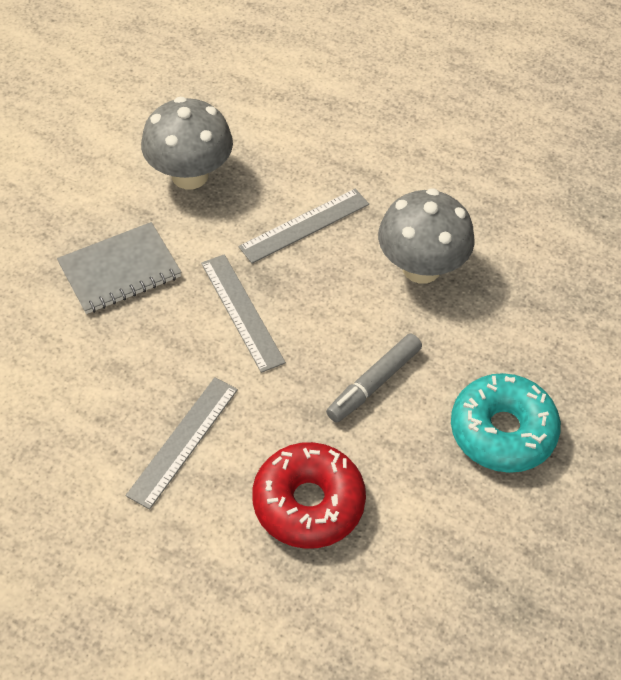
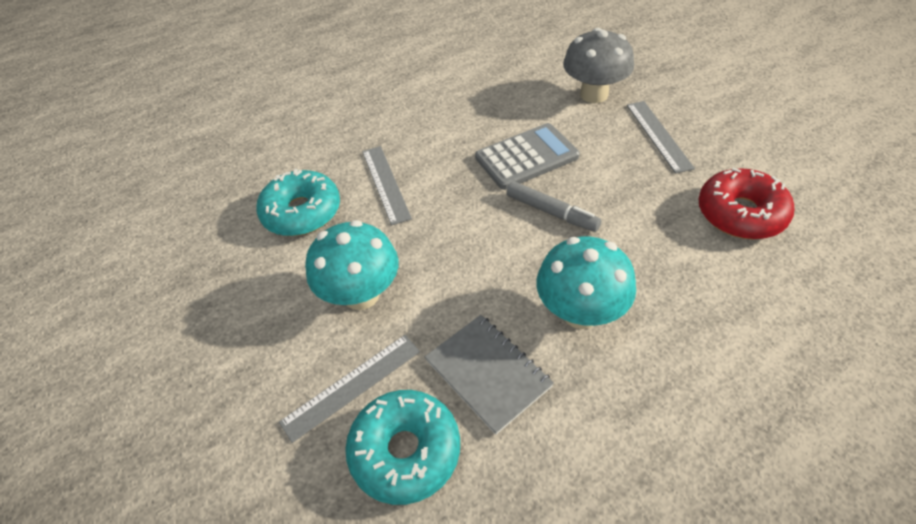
grey calculator: 0 -> 1
grey mushroom: 2 -> 1
turquoise donut: 1 -> 2
turquoise mushroom: 0 -> 2

